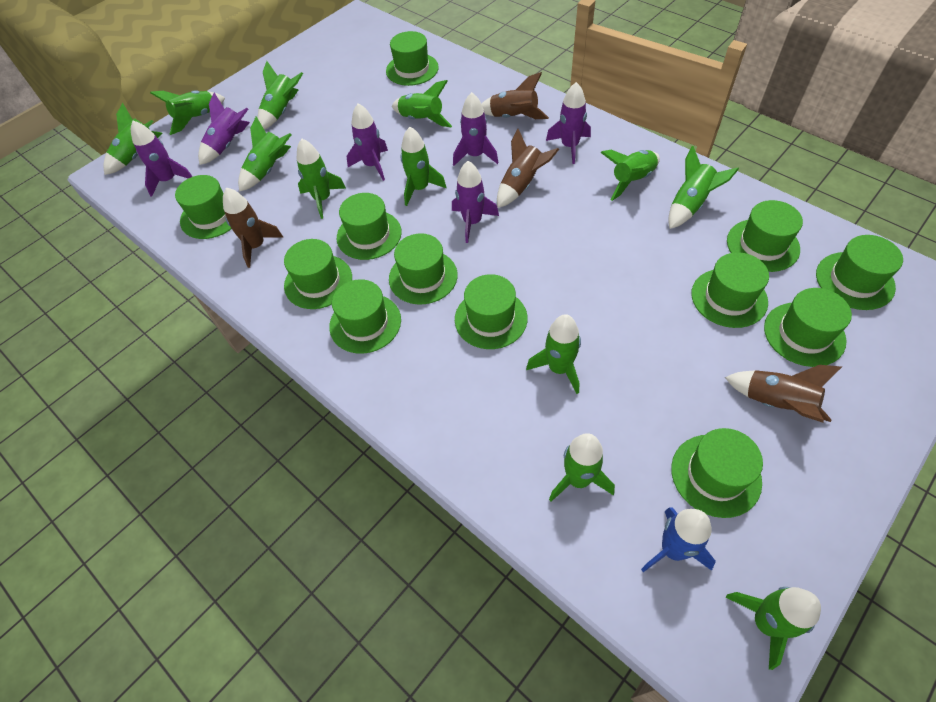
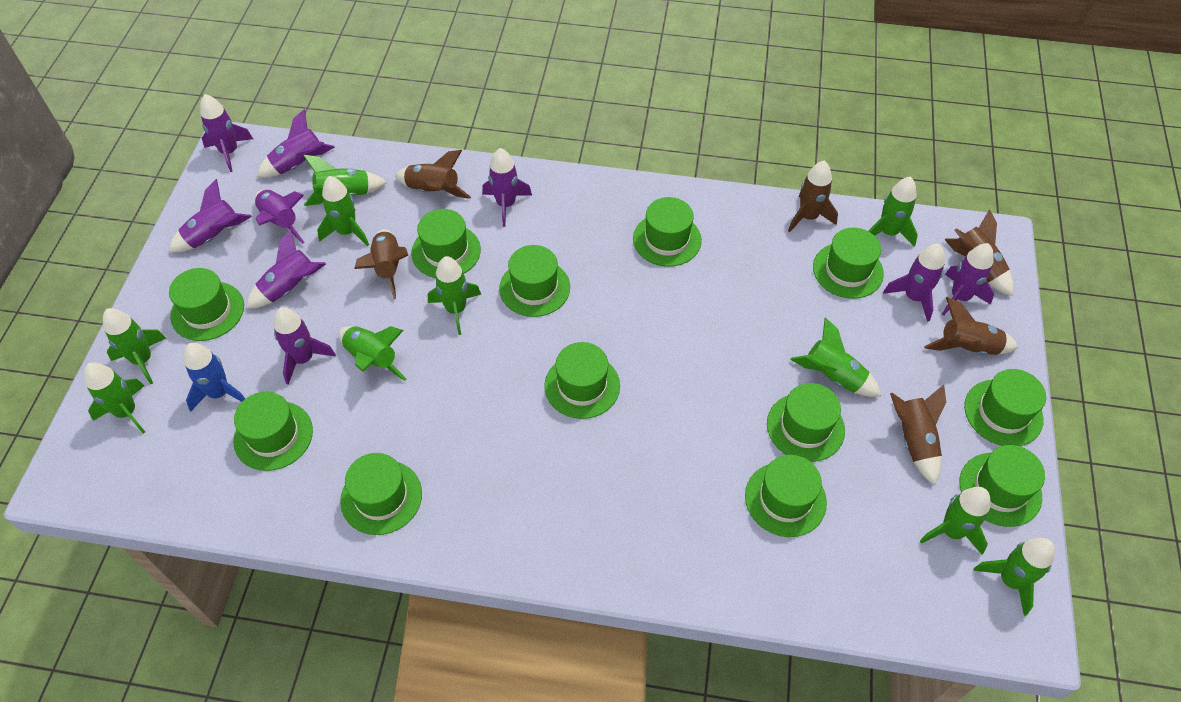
brown rocket: 4 -> 6
green rocket: 12 -> 10
purple rocket: 6 -> 9

